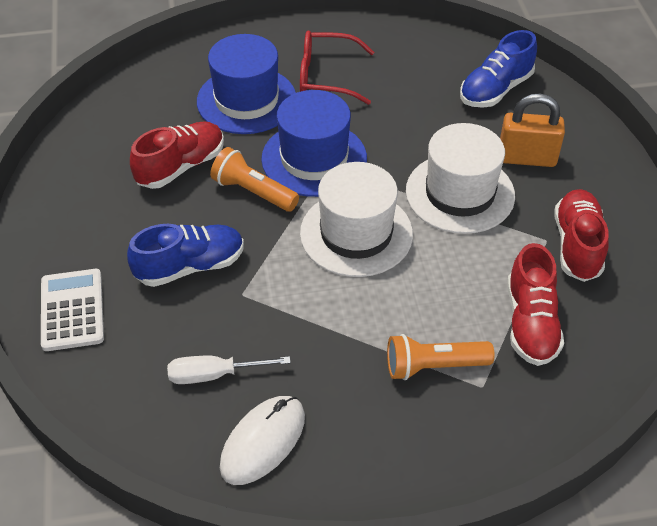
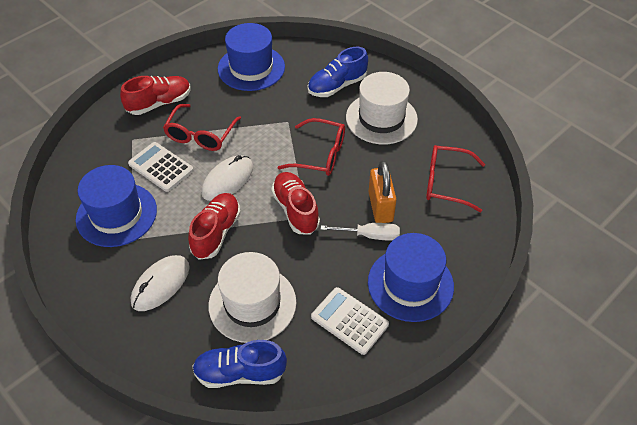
blue hat: 2 -> 3
orange flashlight: 2 -> 0
red glasses: 1 -> 3
white calculator: 1 -> 2
white mouse: 1 -> 2

